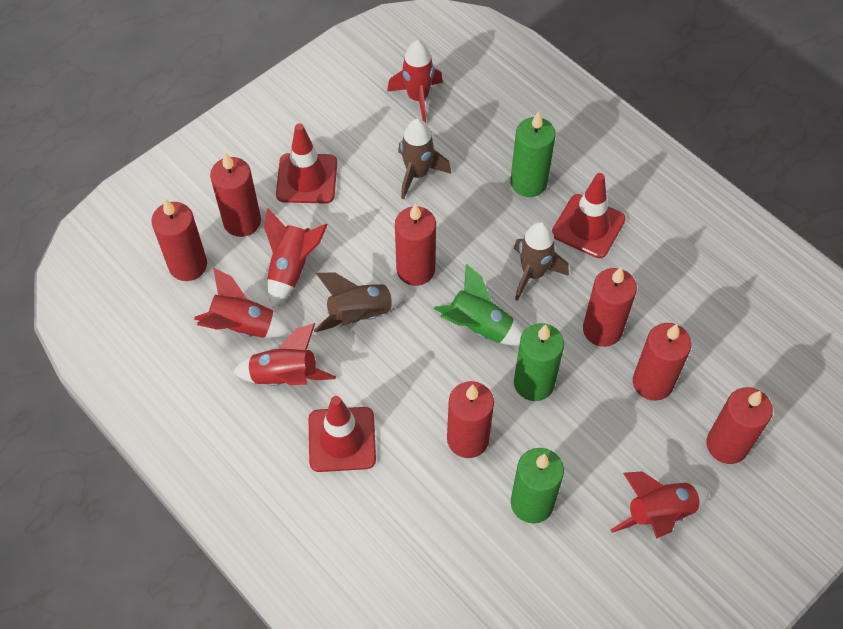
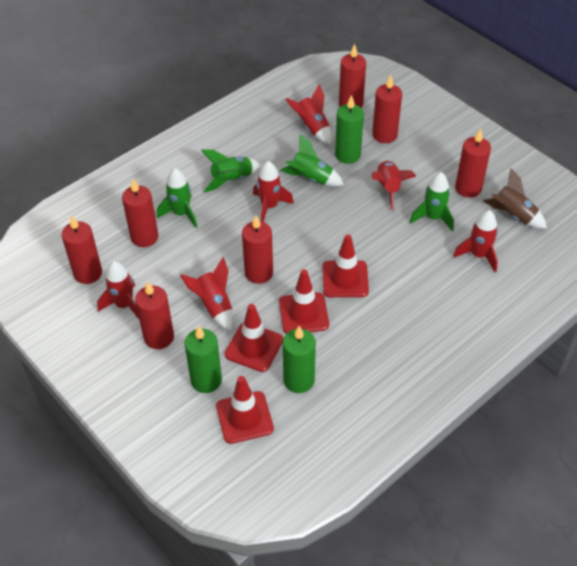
brown rocket: 3 -> 1
green rocket: 1 -> 4
red rocket: 5 -> 6
red traffic cone: 3 -> 4

